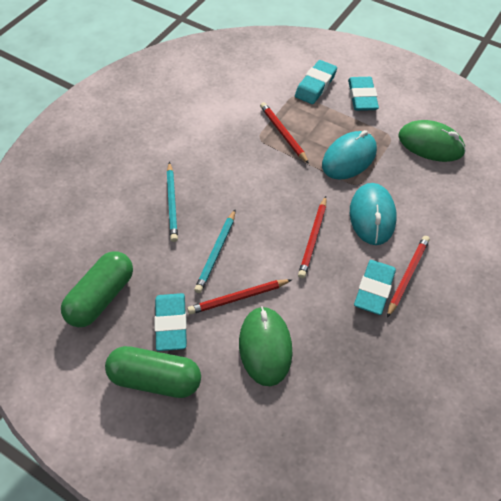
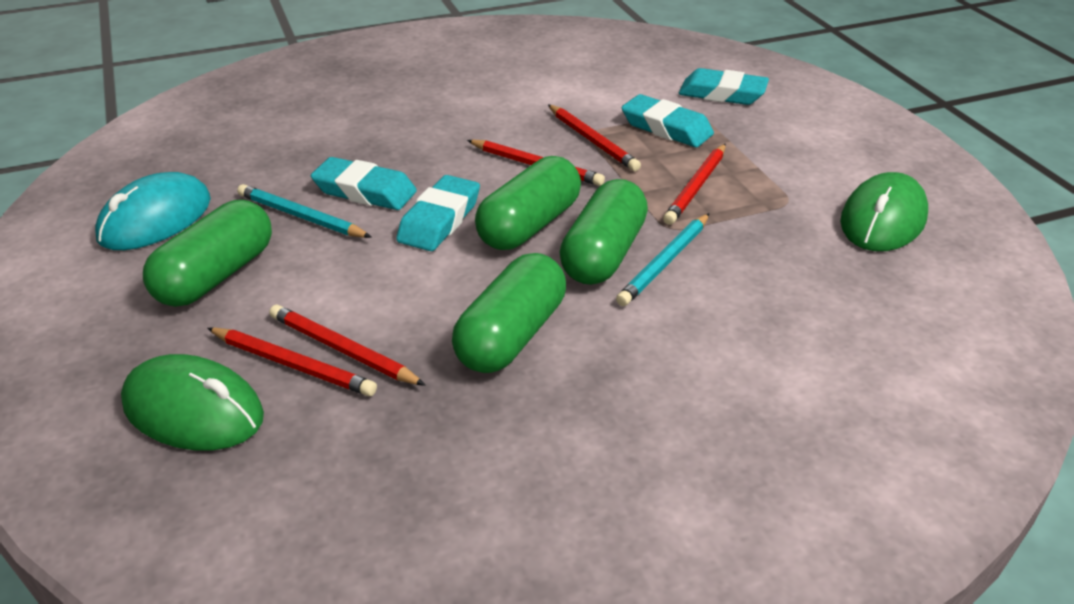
green capsule: 2 -> 4
red pencil: 4 -> 5
turquoise mouse: 2 -> 1

